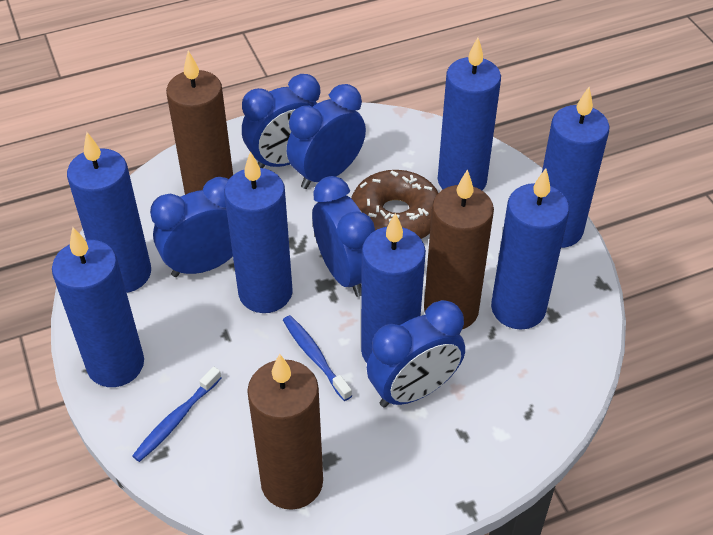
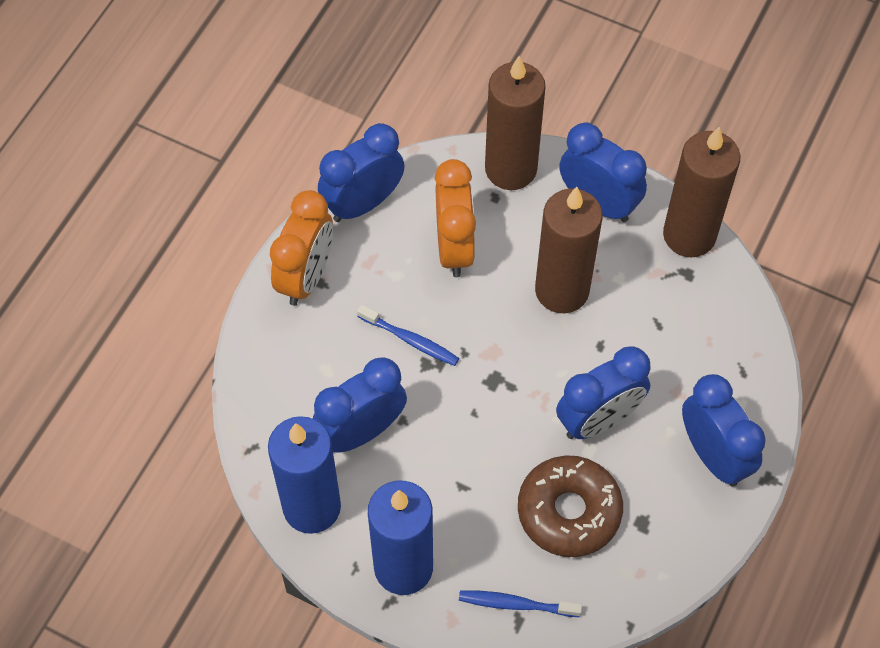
blue candle: 7 -> 2
orange clock: 0 -> 2

